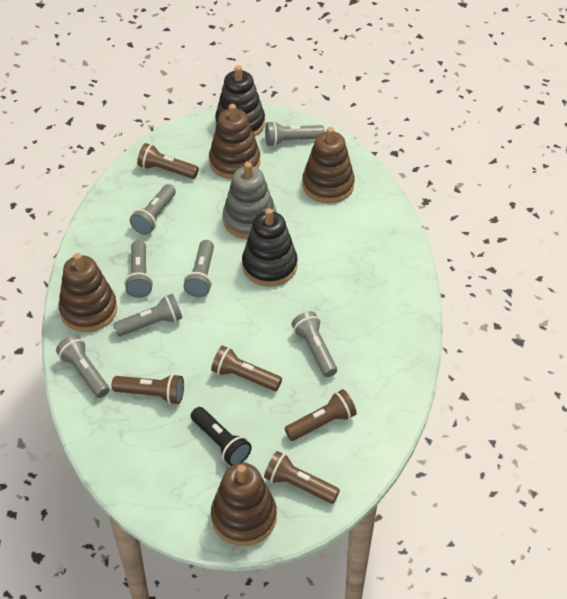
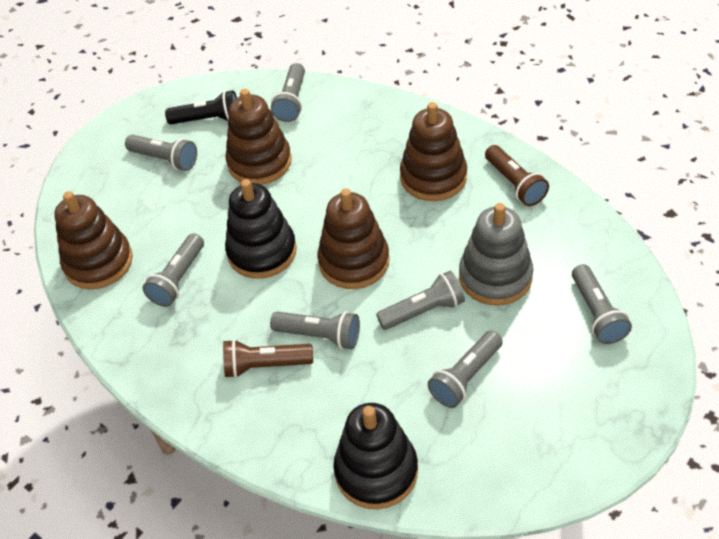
brown flashlight: 5 -> 2

